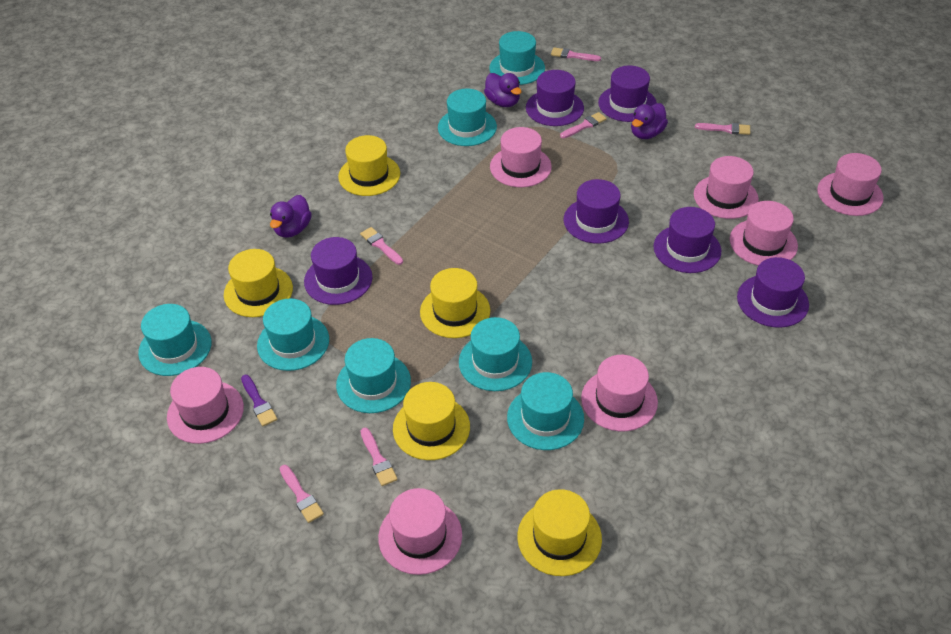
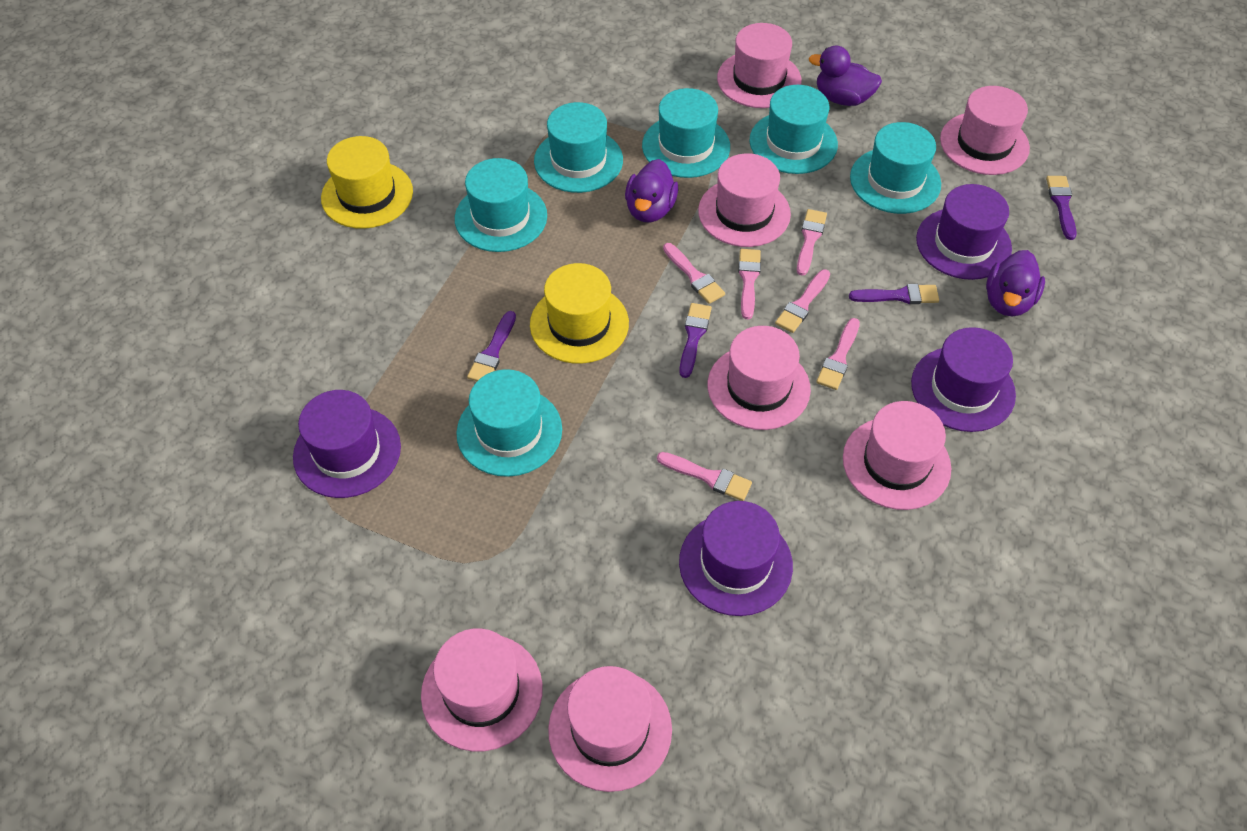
purple brush: 1 -> 4
purple hat: 6 -> 4
turquoise hat: 7 -> 6
yellow hat: 5 -> 2

